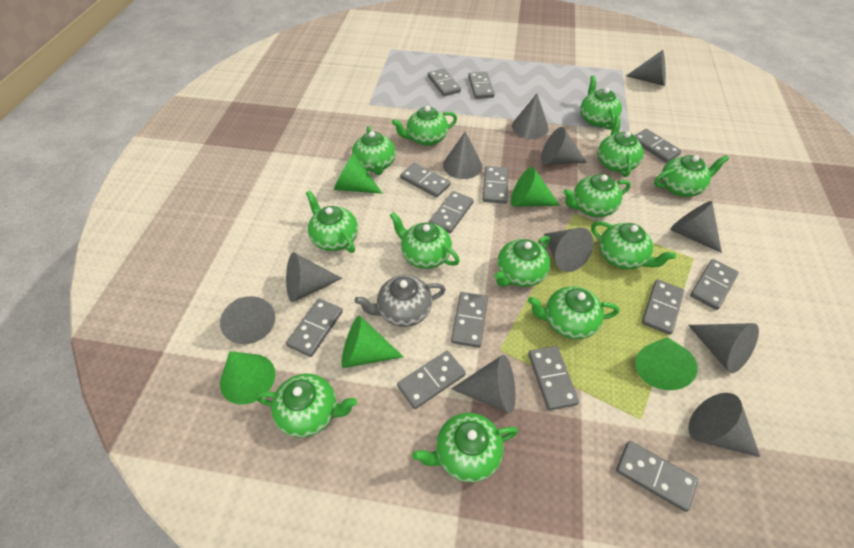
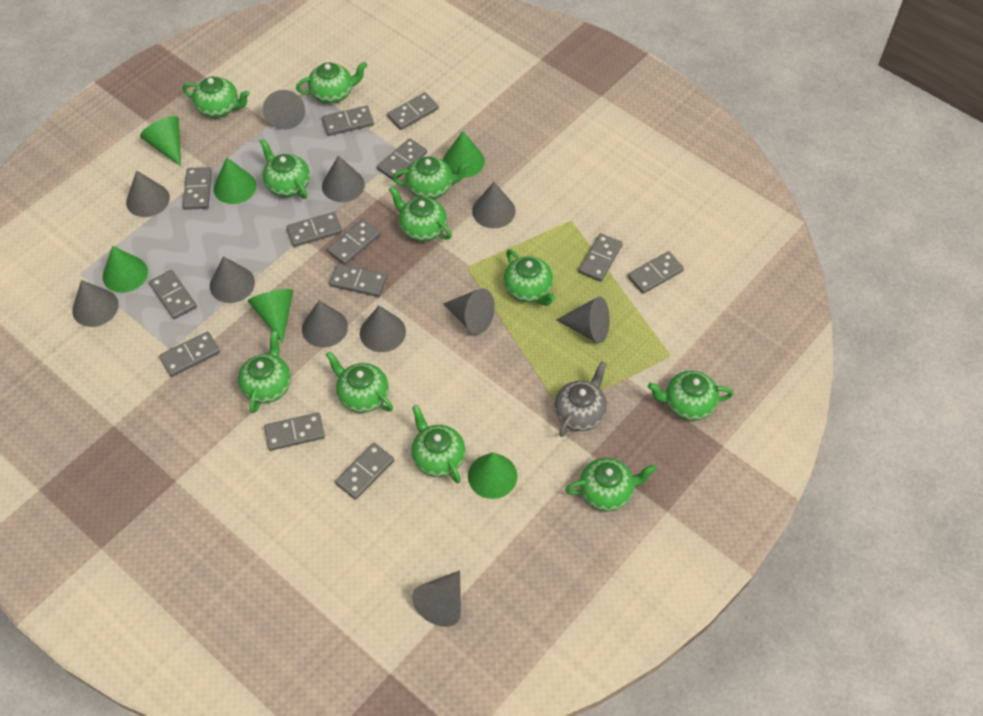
green cone: 5 -> 6
green teapot: 13 -> 11

